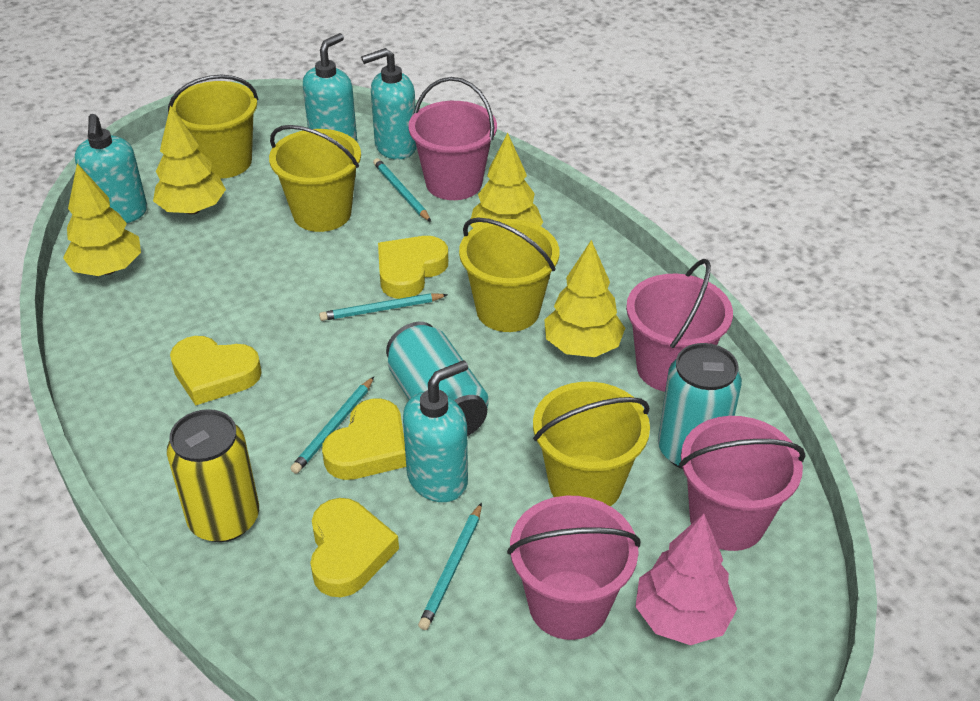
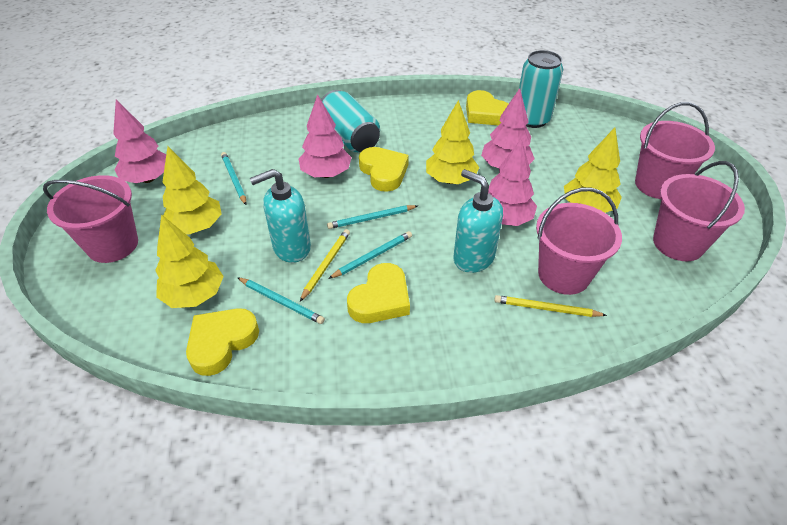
pink tree: 1 -> 4
turquoise soap dispenser: 4 -> 2
yellow bucket: 4 -> 0
yellow can: 1 -> 0
yellow pencil: 0 -> 2

